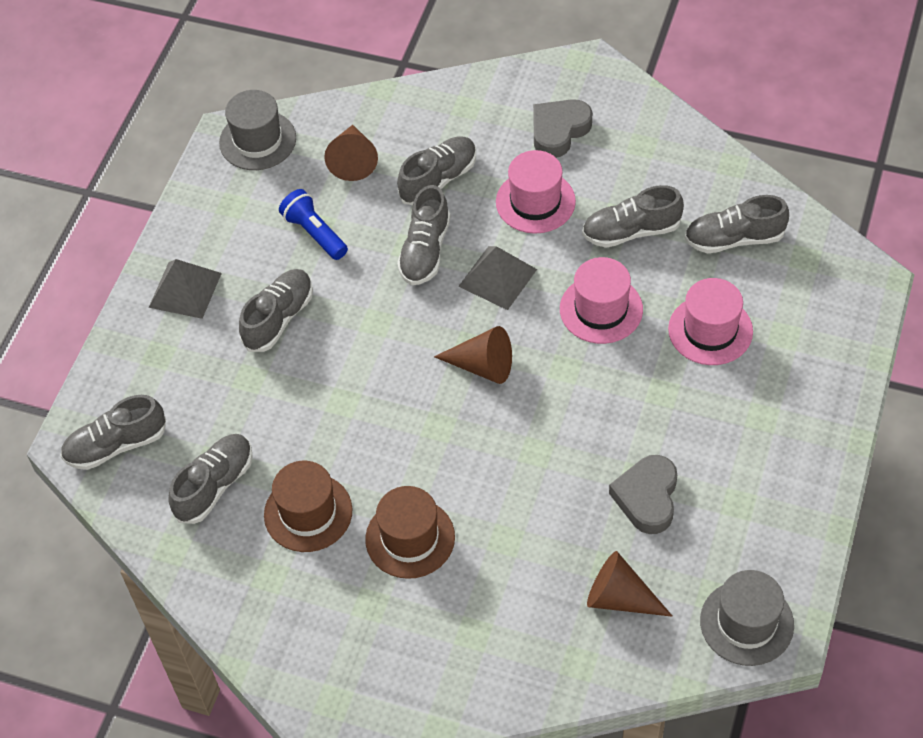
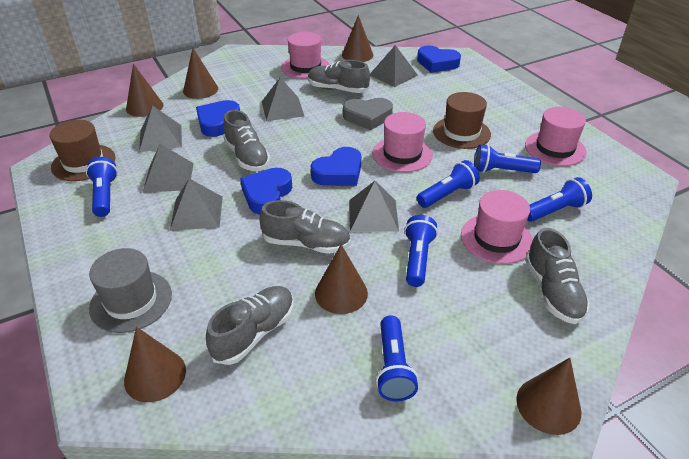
blue flashlight: 1 -> 6
blue heart: 0 -> 4
brown cone: 3 -> 6
grey hat: 2 -> 1
grey heart: 2 -> 1
grey pyramid: 2 -> 6
grey shoe: 7 -> 5
pink hat: 3 -> 4

